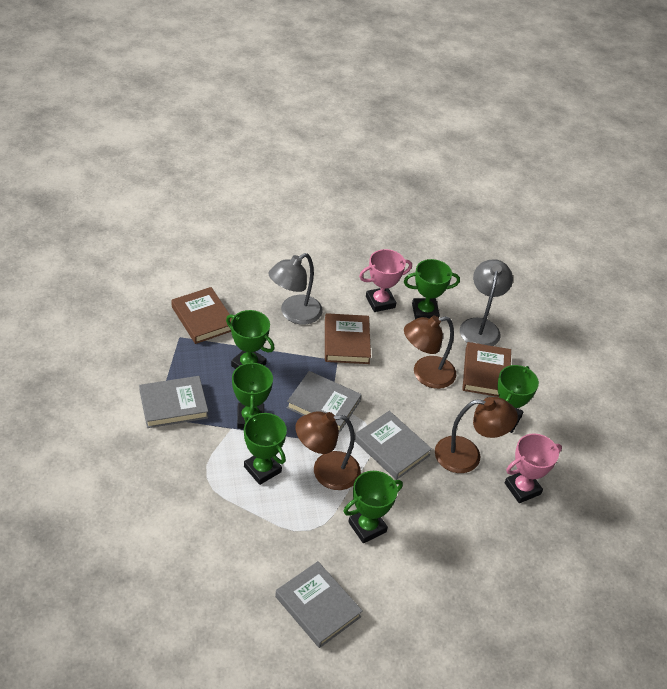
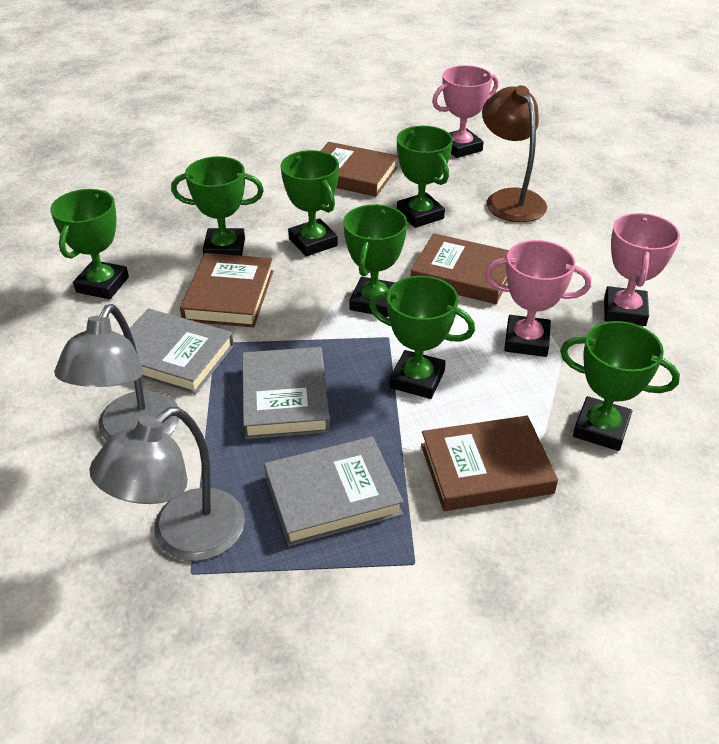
brown book: 3 -> 4
brown lamp: 3 -> 1
green trophy: 6 -> 7
grey book: 4 -> 3
pink trophy: 2 -> 3

